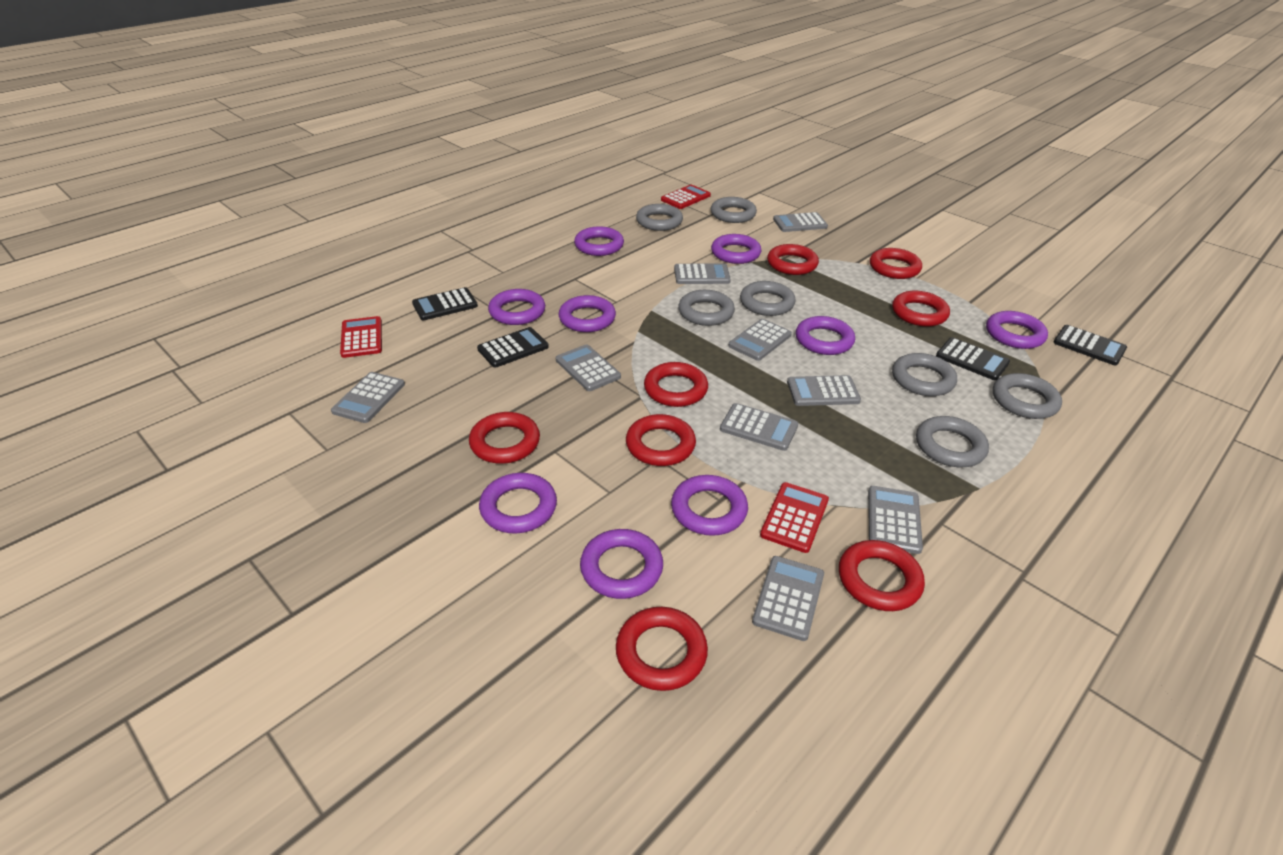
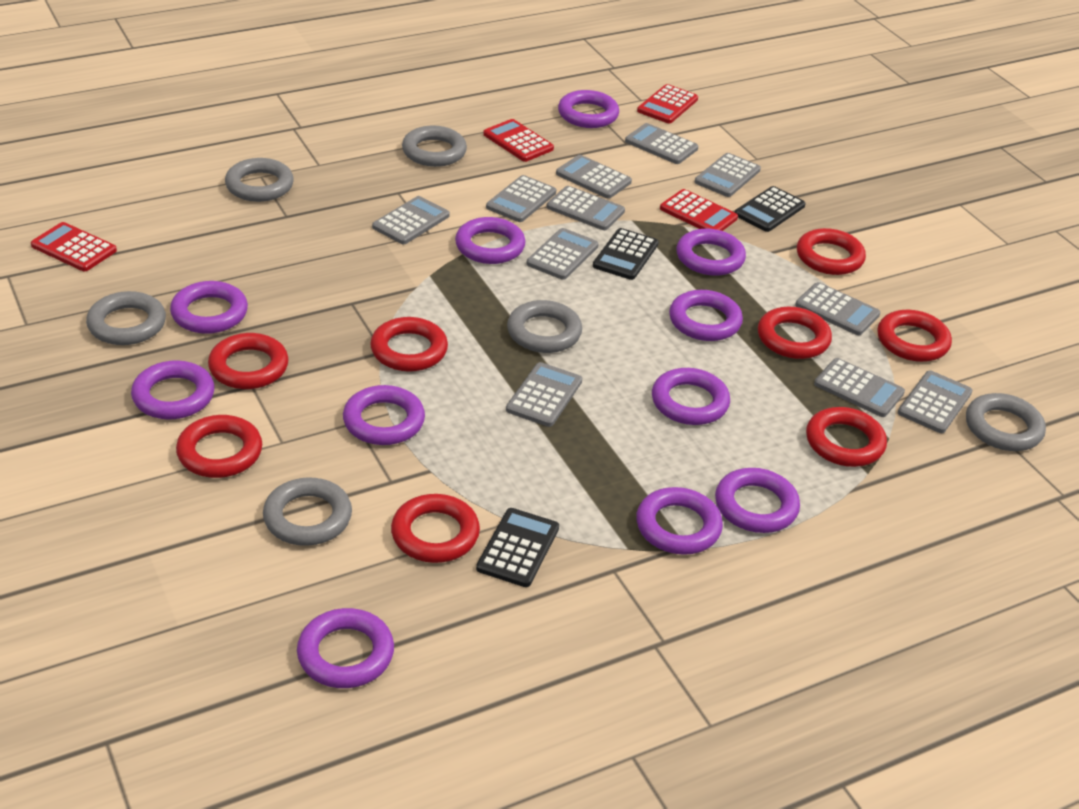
black calculator: 4 -> 3
grey calculator: 9 -> 11
grey ring: 7 -> 6
purple ring: 9 -> 11
red calculator: 3 -> 4

